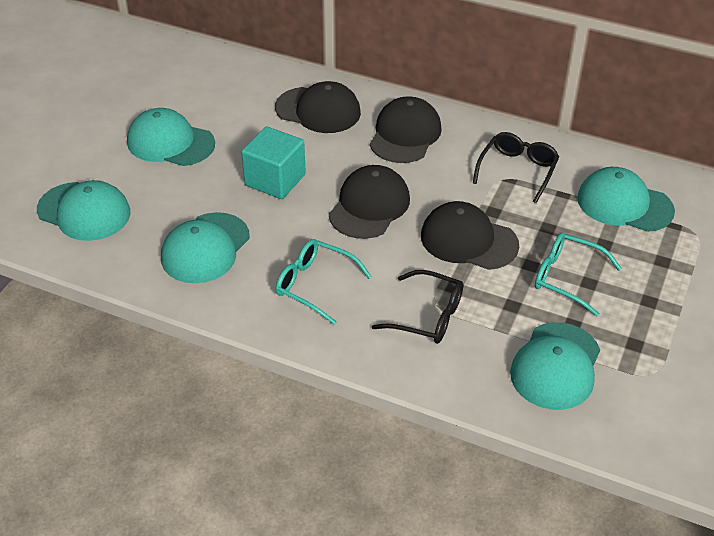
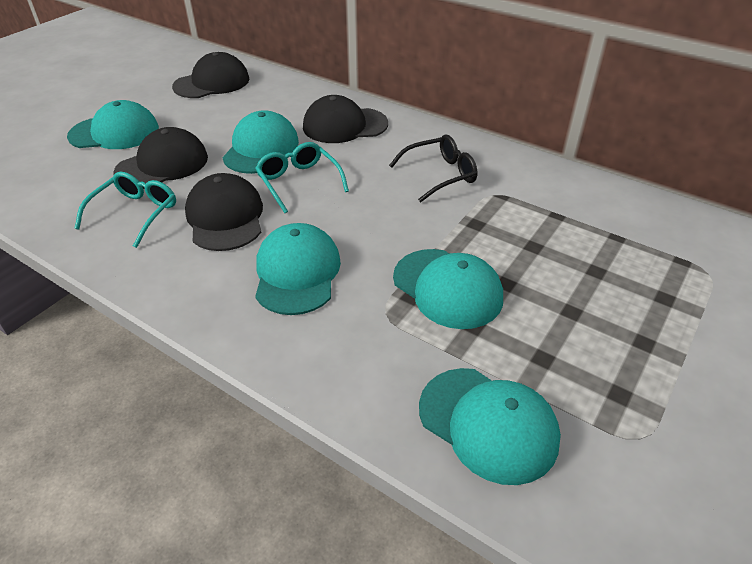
black glasses: 2 -> 1
turquoise cube: 1 -> 0

